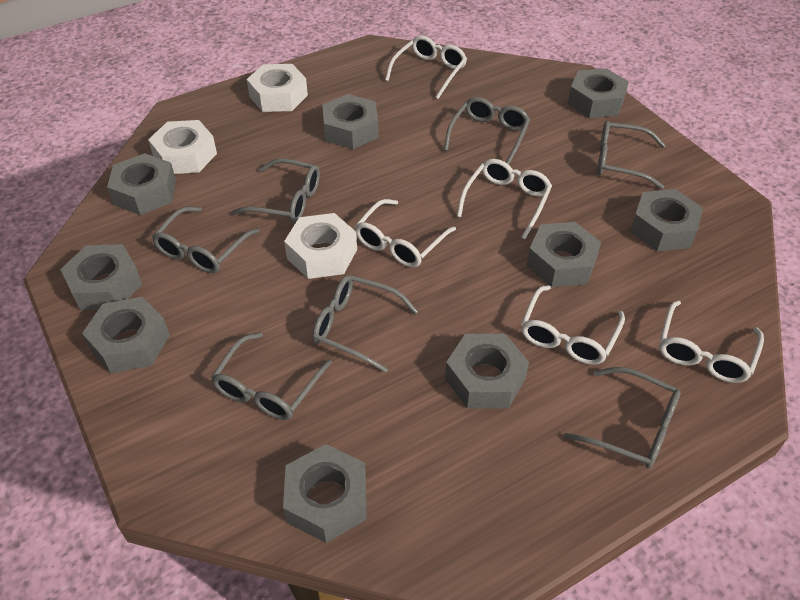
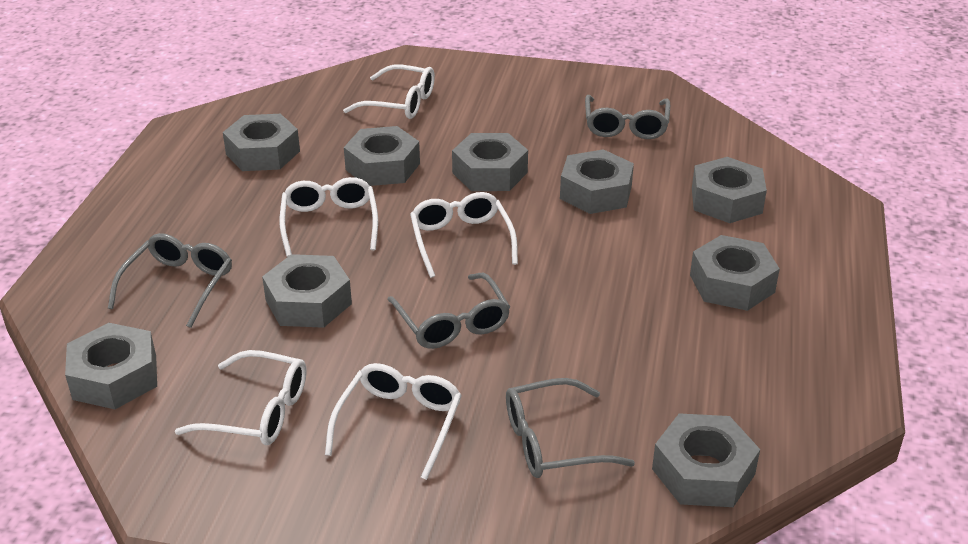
grey glasses: 7 -> 4
white nut: 3 -> 0

